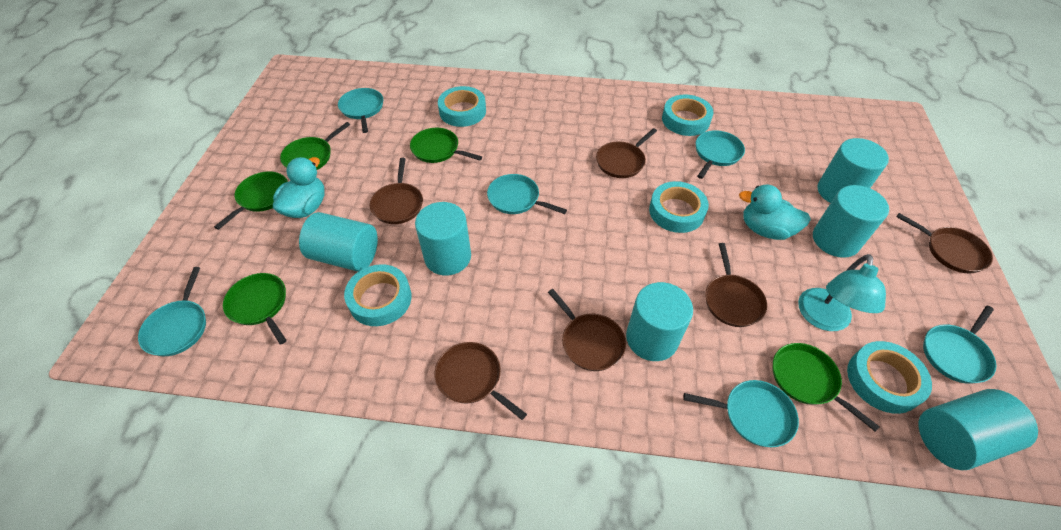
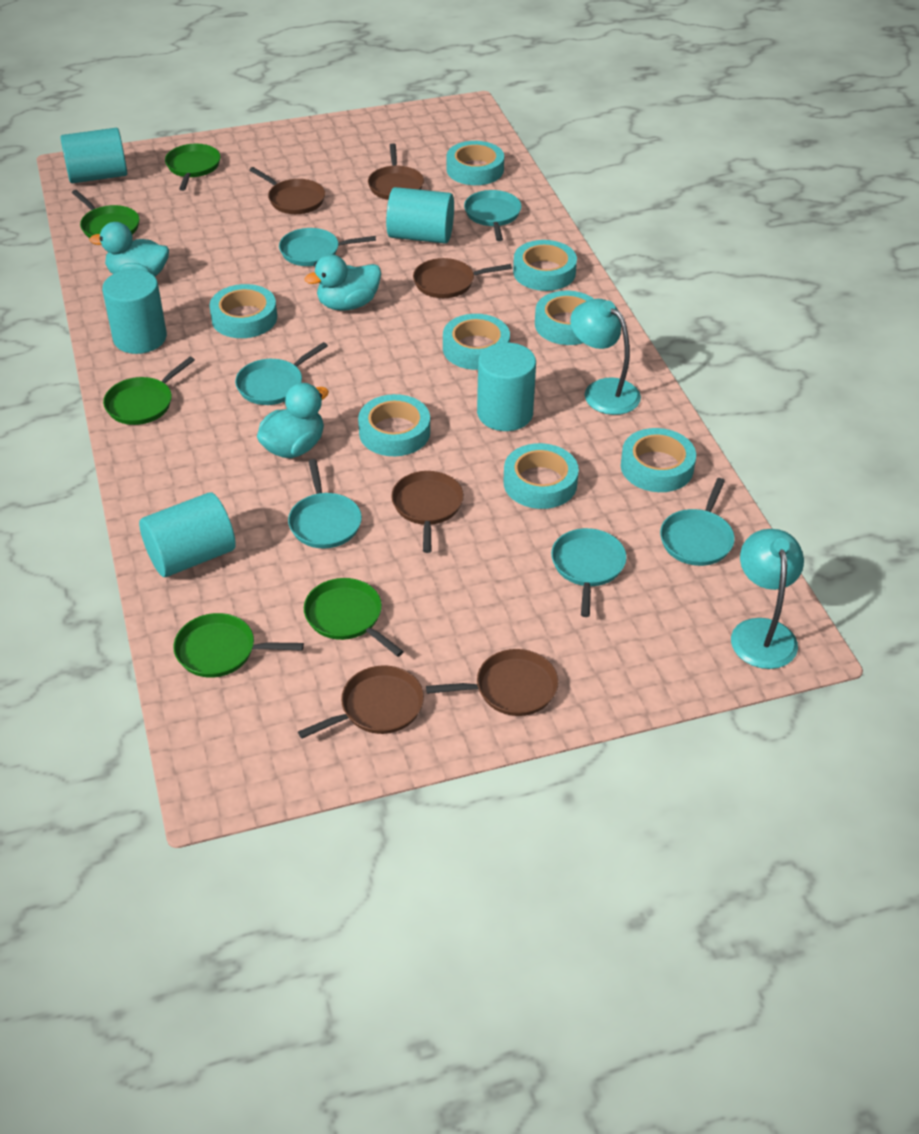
turquoise cylinder: 6 -> 5
turquoise duck: 2 -> 3
turquoise lamp: 1 -> 2
turquoise tape: 5 -> 8

